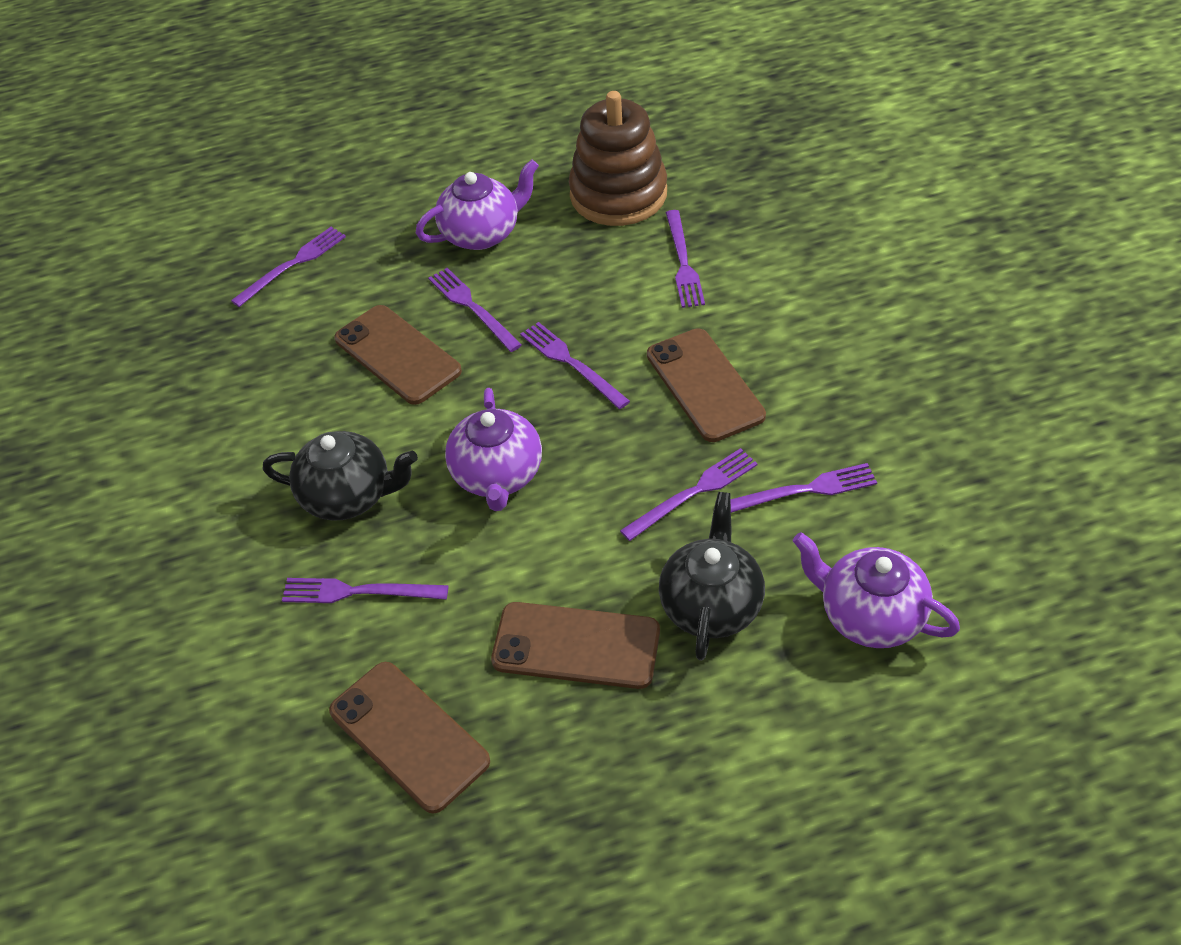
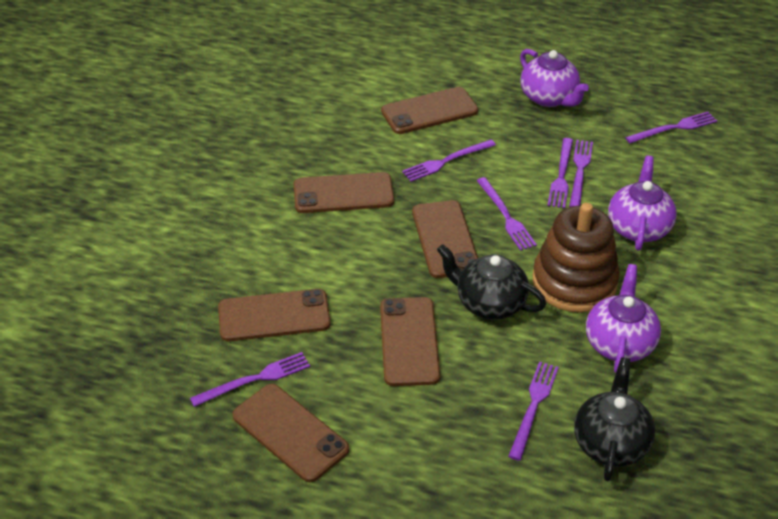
brown phone: 4 -> 6

